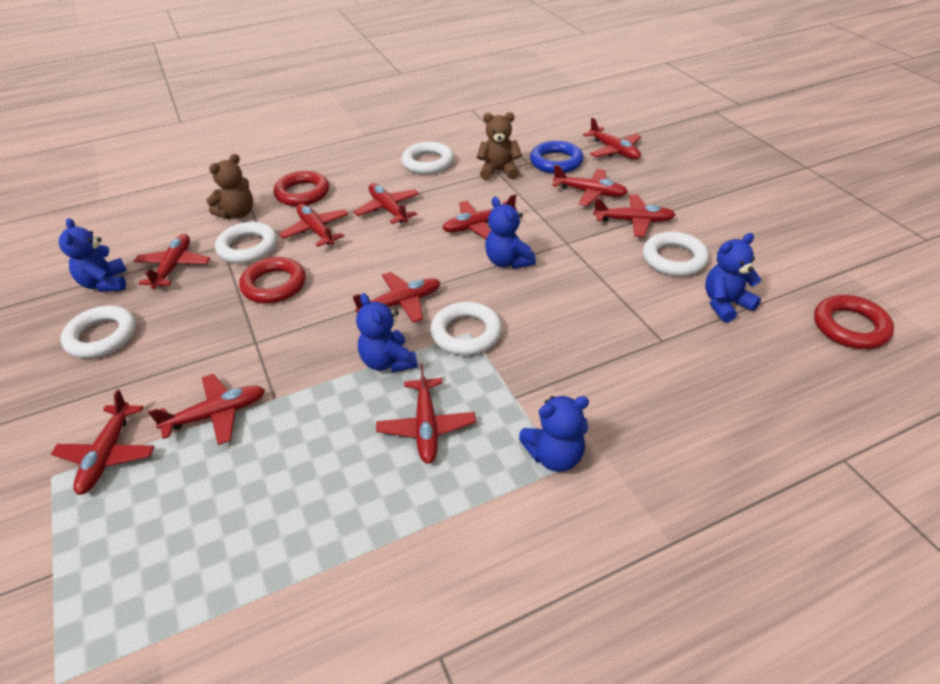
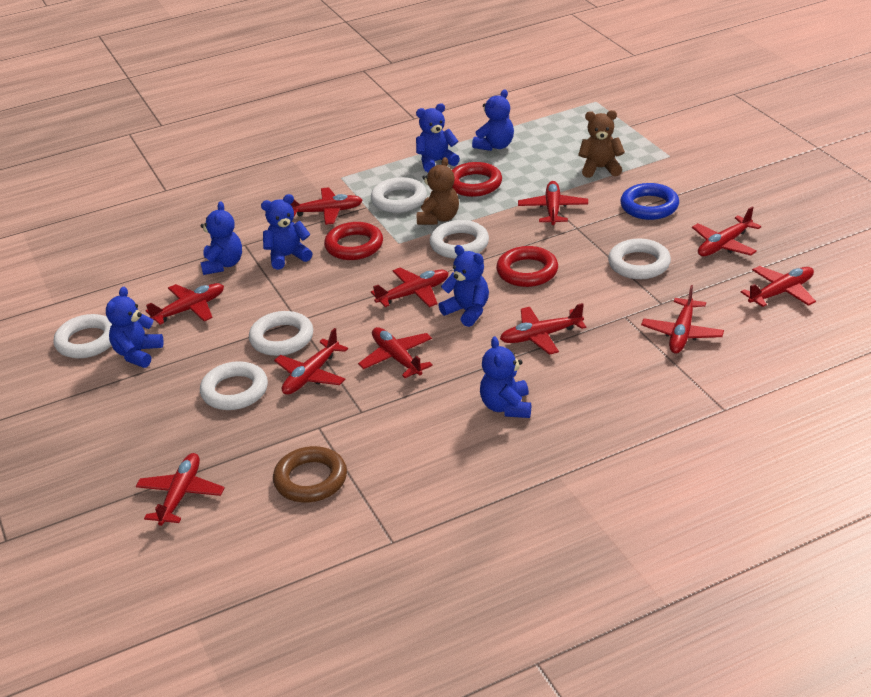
blue teddy bear: 5 -> 7
brown ring: 0 -> 1
white ring: 5 -> 6

